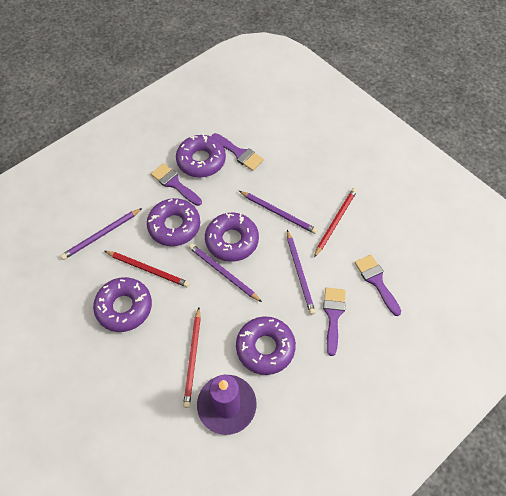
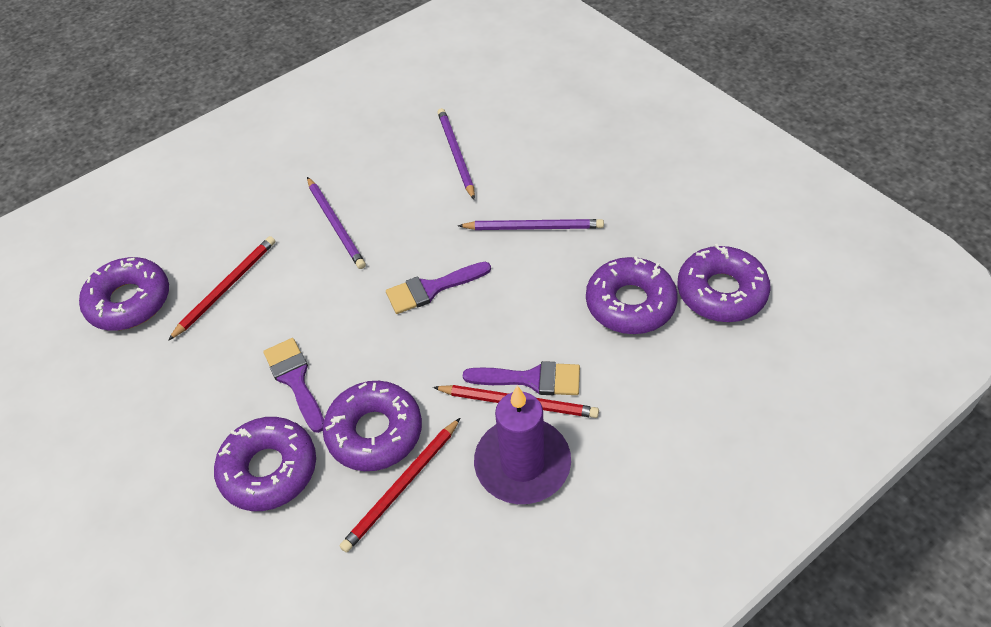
purple brush: 4 -> 3
purple pencil: 4 -> 3

